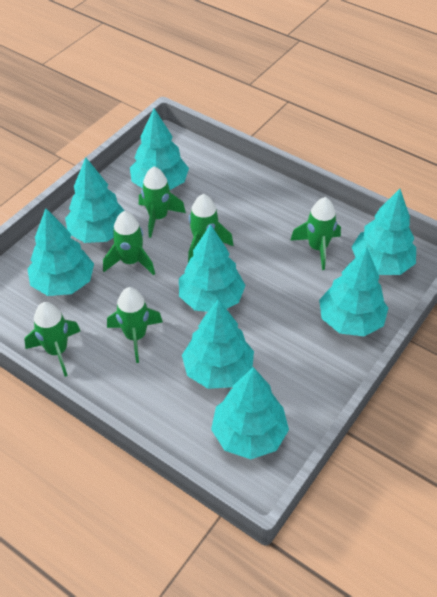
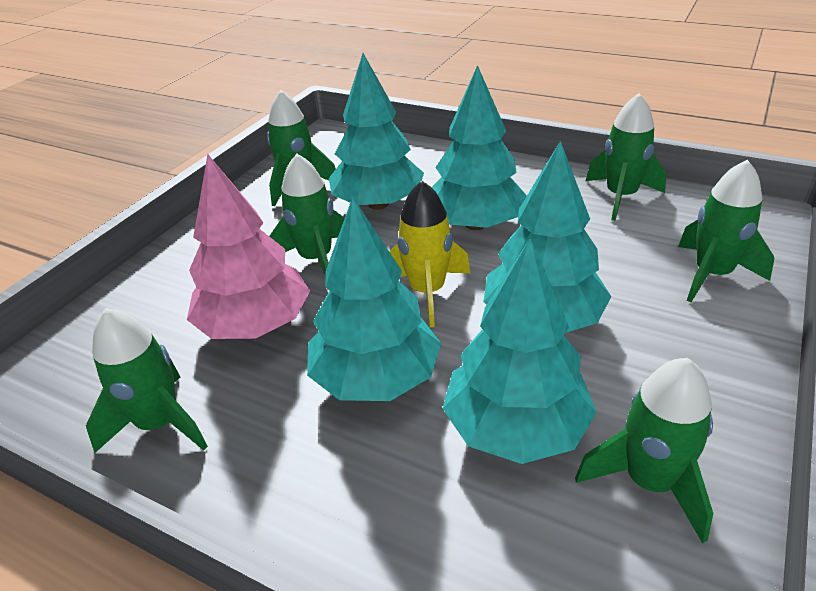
pink tree: 0 -> 1
turquoise tree: 8 -> 5
yellow rocket: 0 -> 1

